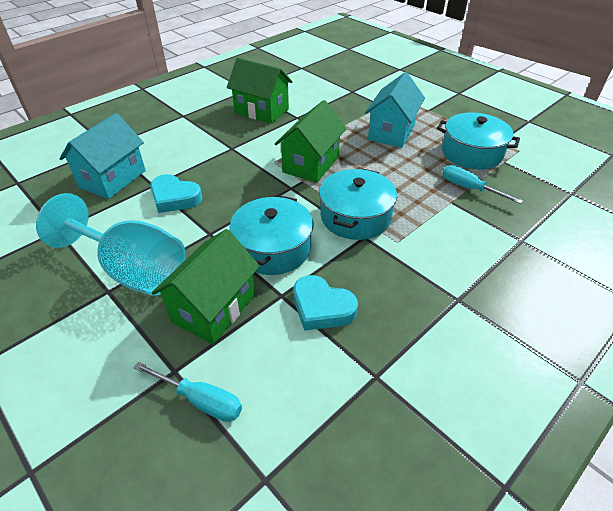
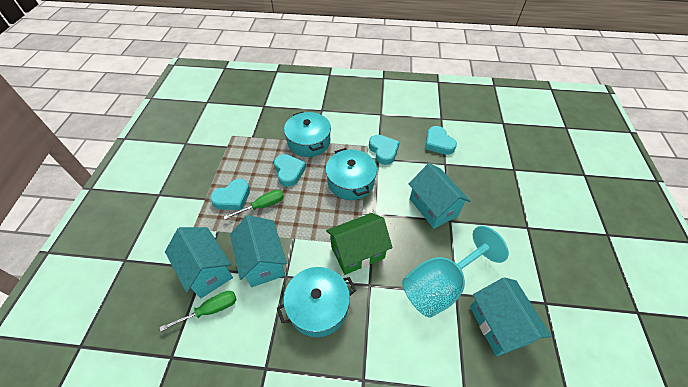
green house: 3 -> 1
green screwdriver: 0 -> 2
turquoise heart: 2 -> 4
turquoise house: 2 -> 4
turquoise screwdriver: 2 -> 0

